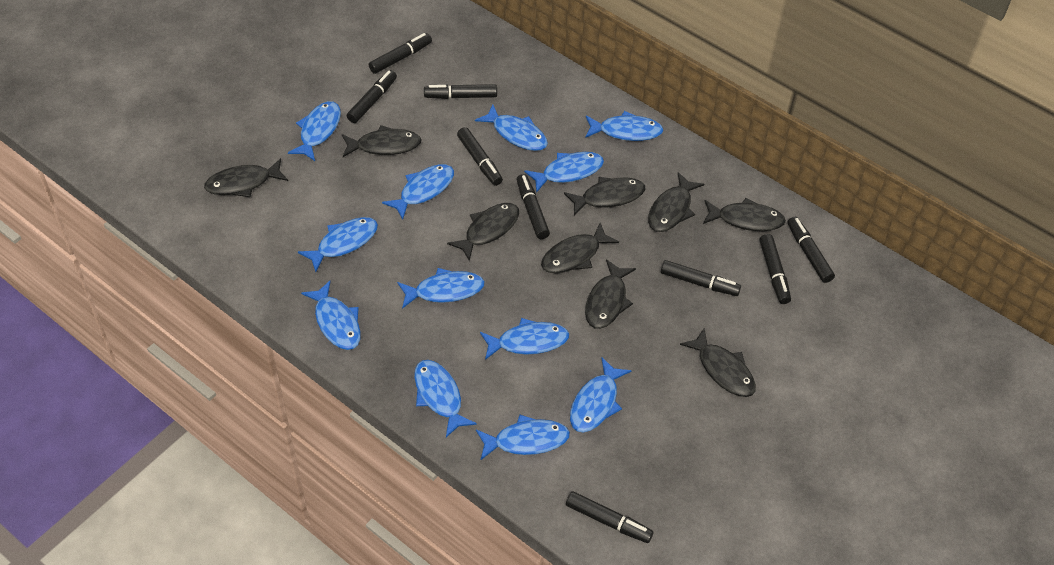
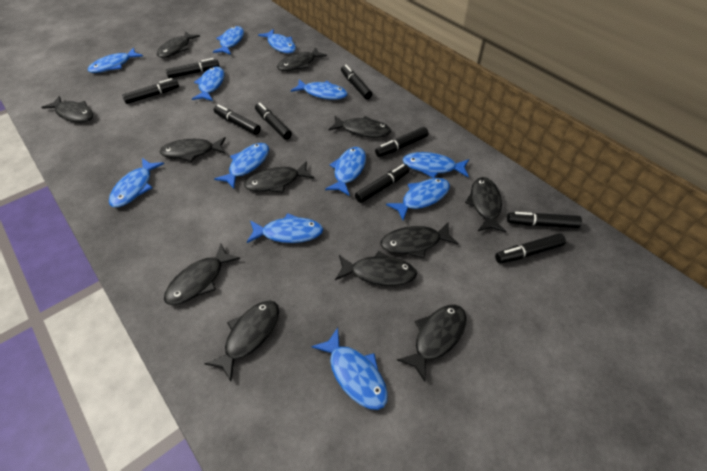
black fish: 9 -> 12

